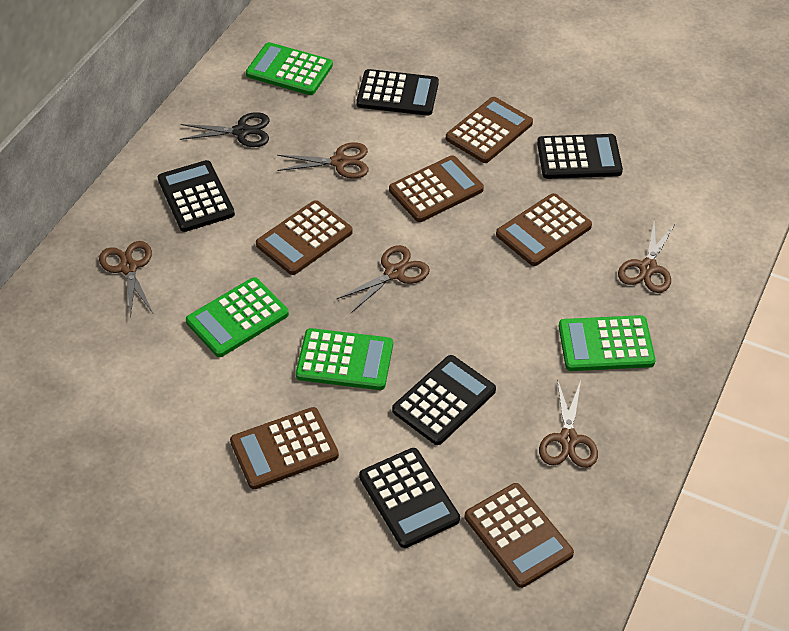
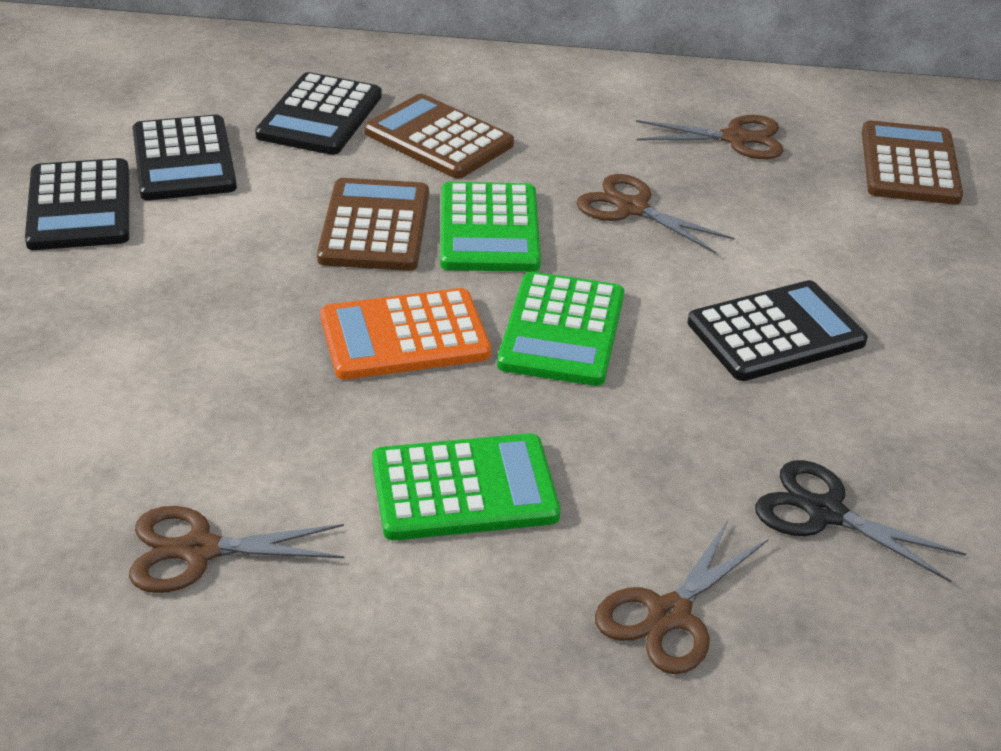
black calculator: 5 -> 4
brown calculator: 6 -> 3
brown scissors: 5 -> 4
green calculator: 4 -> 3
orange calculator: 0 -> 1

